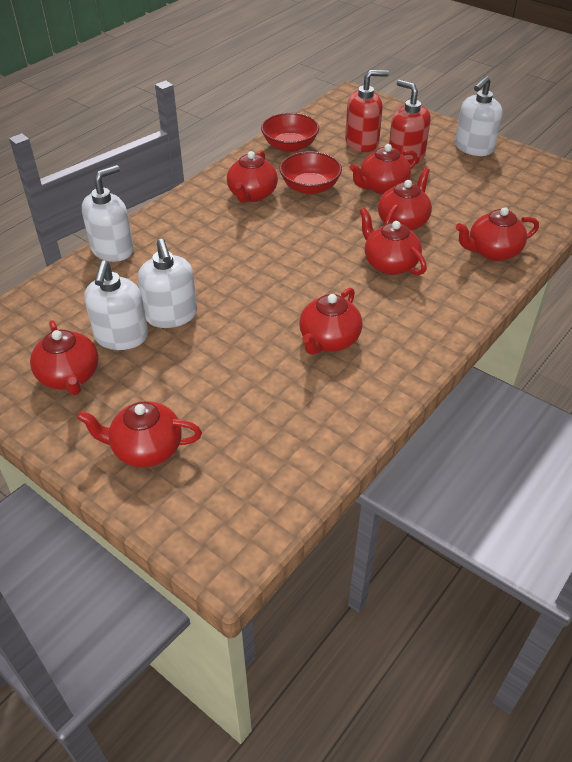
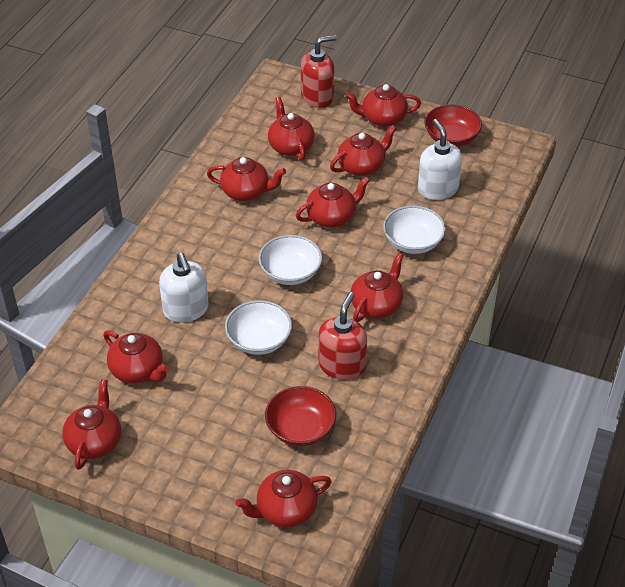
red teapot: 8 -> 9
white bowl: 0 -> 3
white soap dispenser: 4 -> 2

